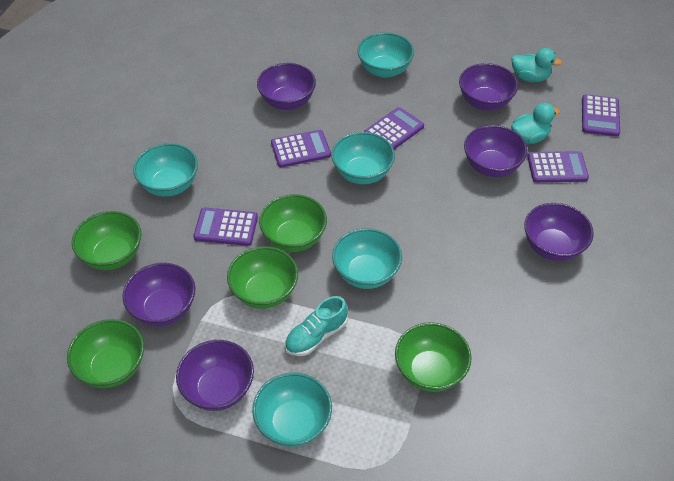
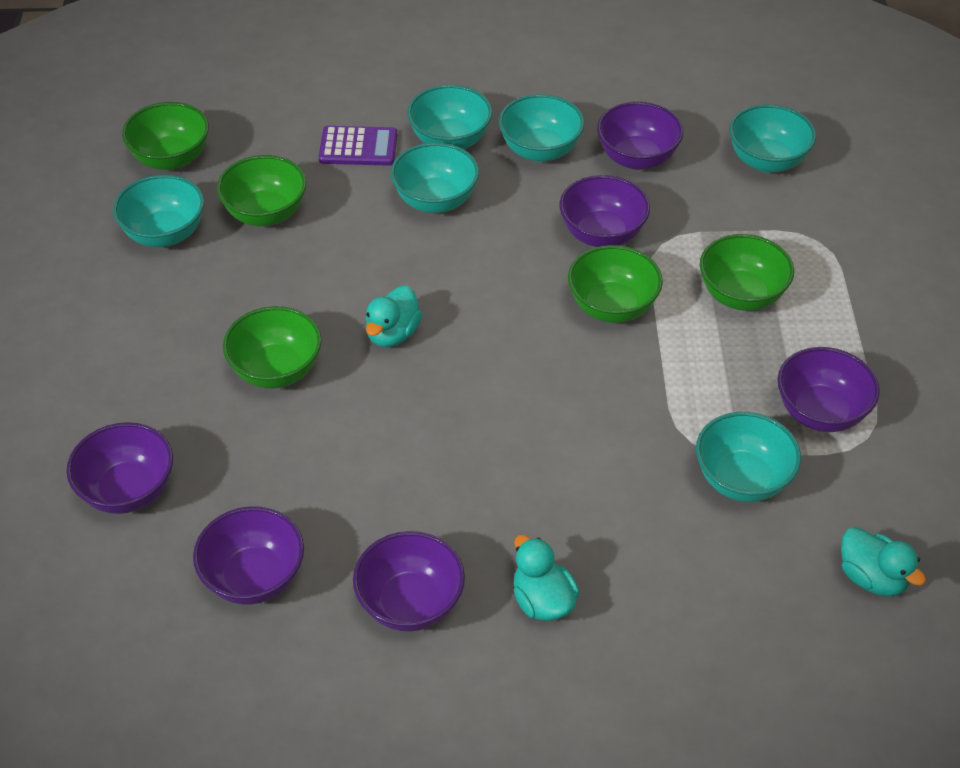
purple calculator: 5 -> 1
turquoise bowl: 5 -> 6
turquoise duck: 2 -> 3
turquoise shoe: 1 -> 0

